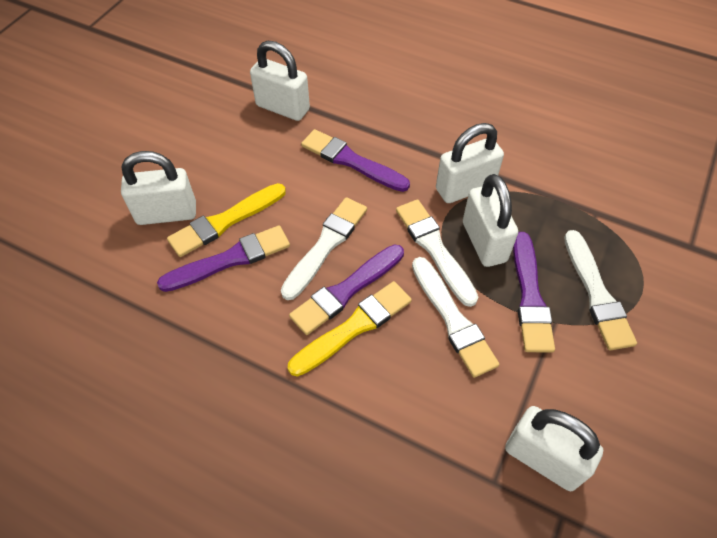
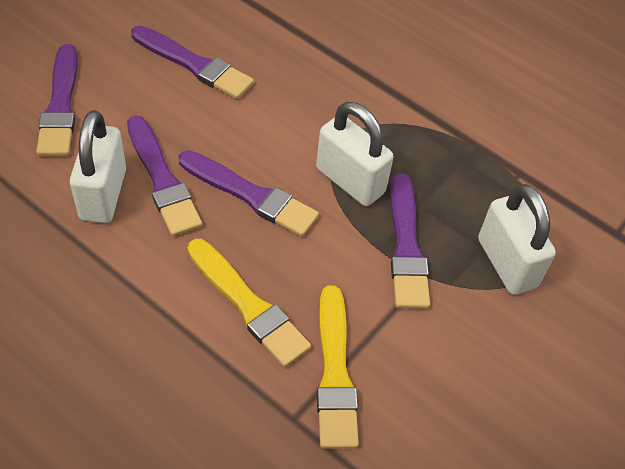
purple brush: 4 -> 5
white brush: 4 -> 0
white padlock: 5 -> 3

